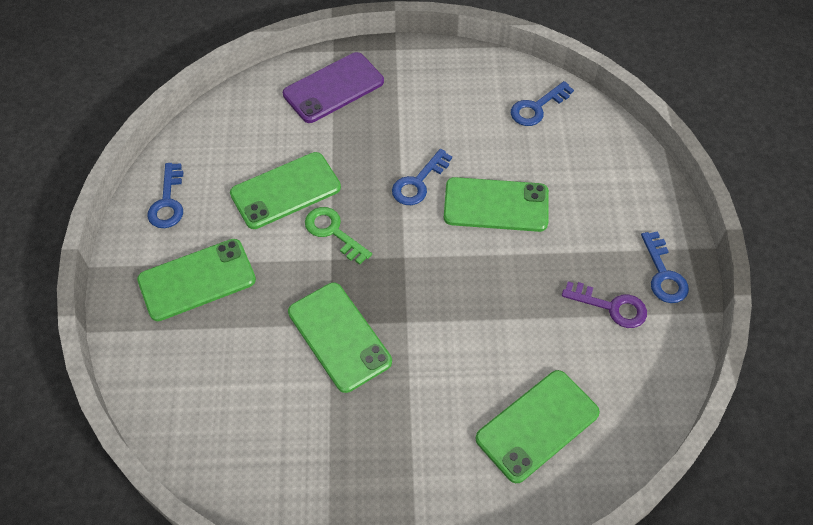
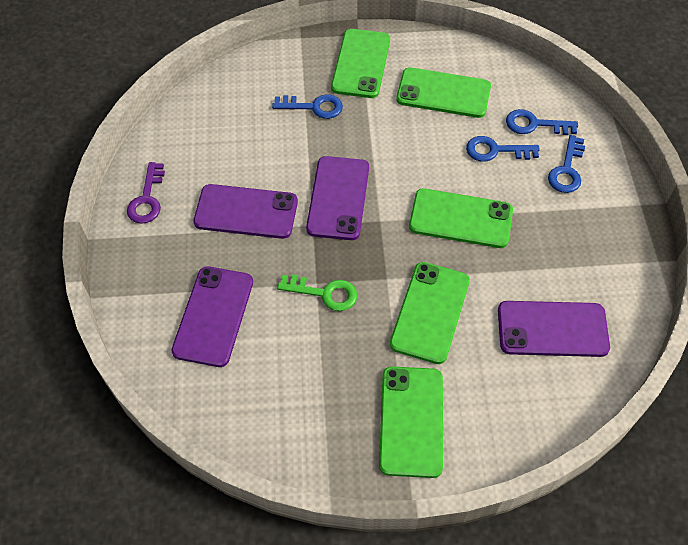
purple phone: 1 -> 4

